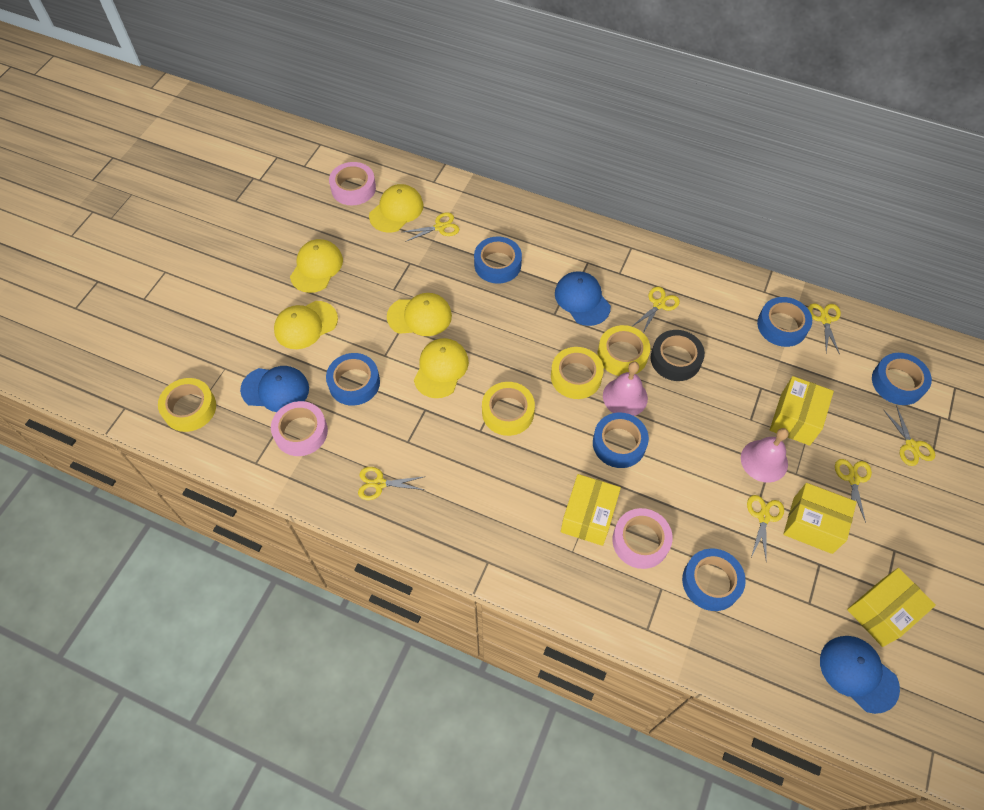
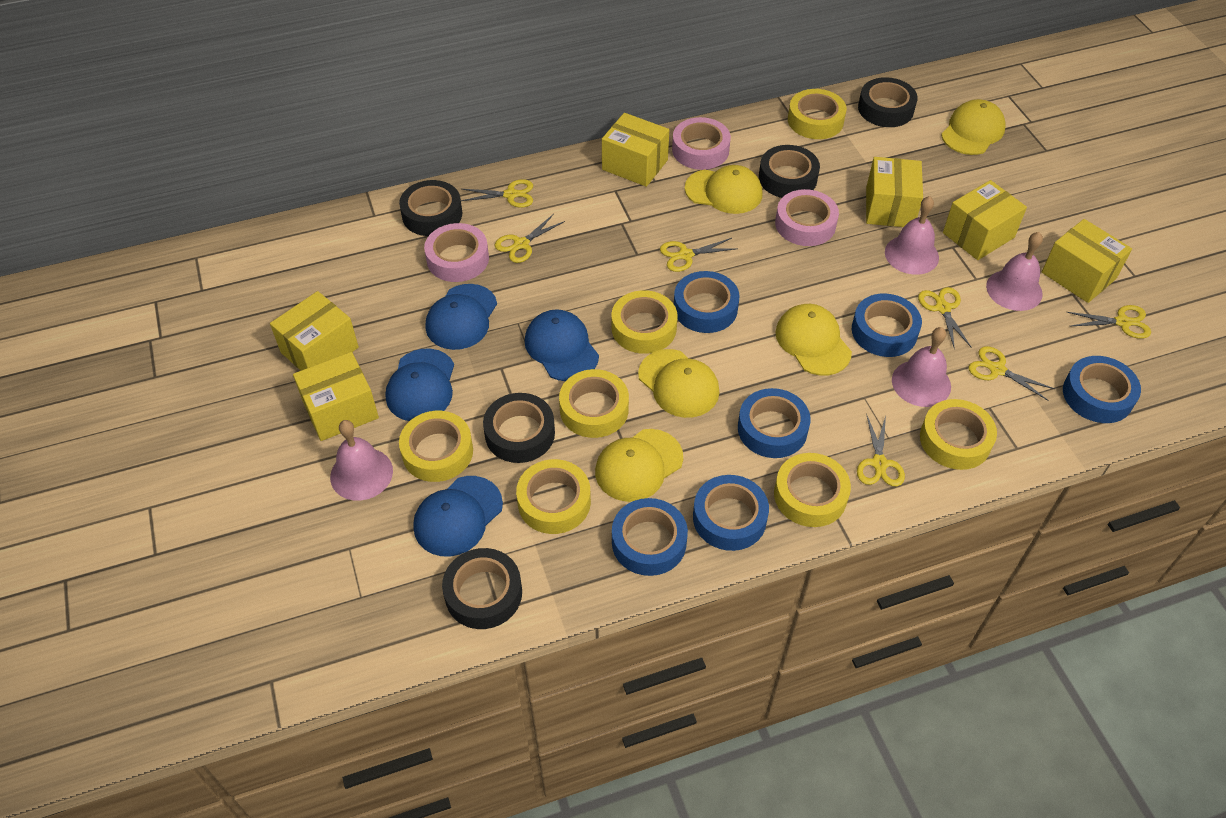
black tape: 1 -> 5
blue cap: 3 -> 4
pink bell: 2 -> 4
yellow box: 4 -> 6
yellow tape: 4 -> 7

